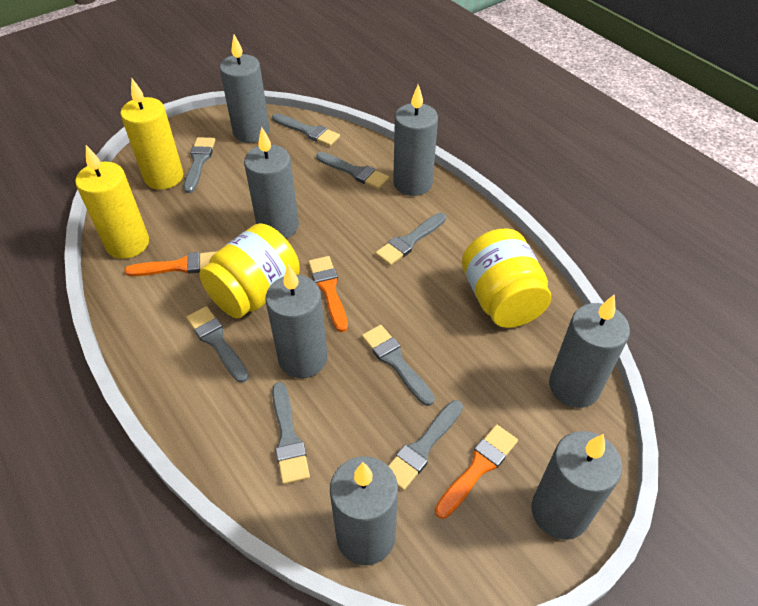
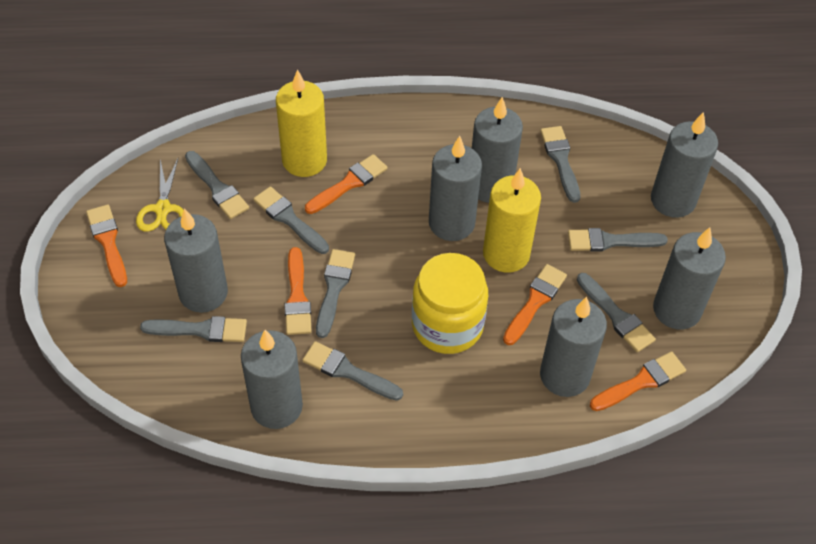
orange brush: 3 -> 5
yellow jar: 2 -> 1
yellow scissors: 0 -> 1

